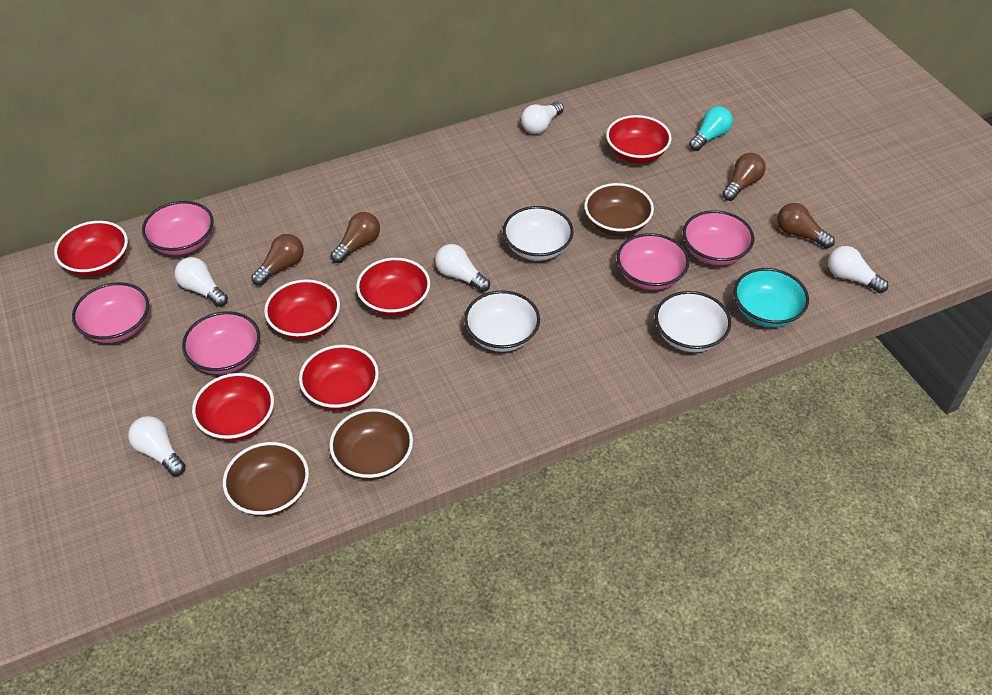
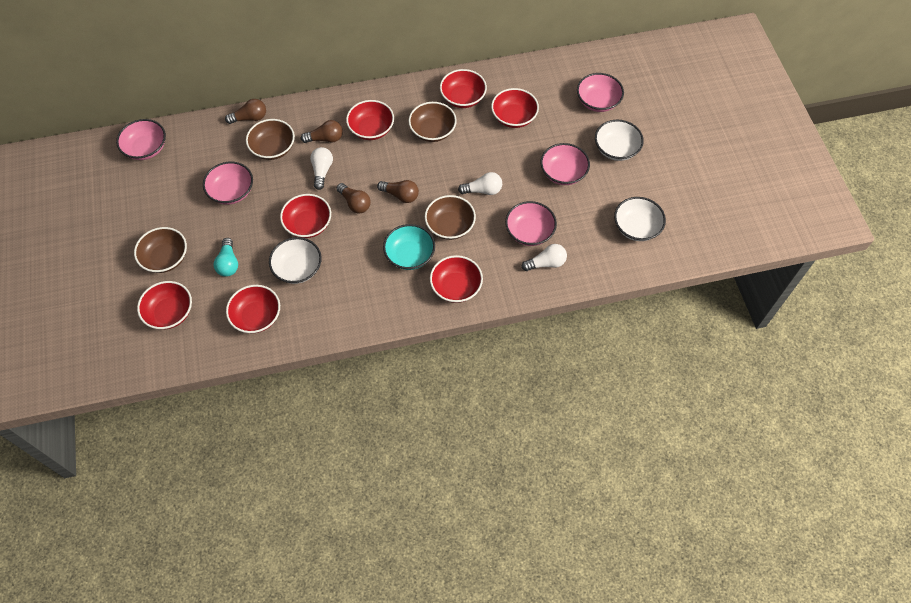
brown bowl: 3 -> 4
red bowl: 6 -> 7
white light bulb: 5 -> 3

